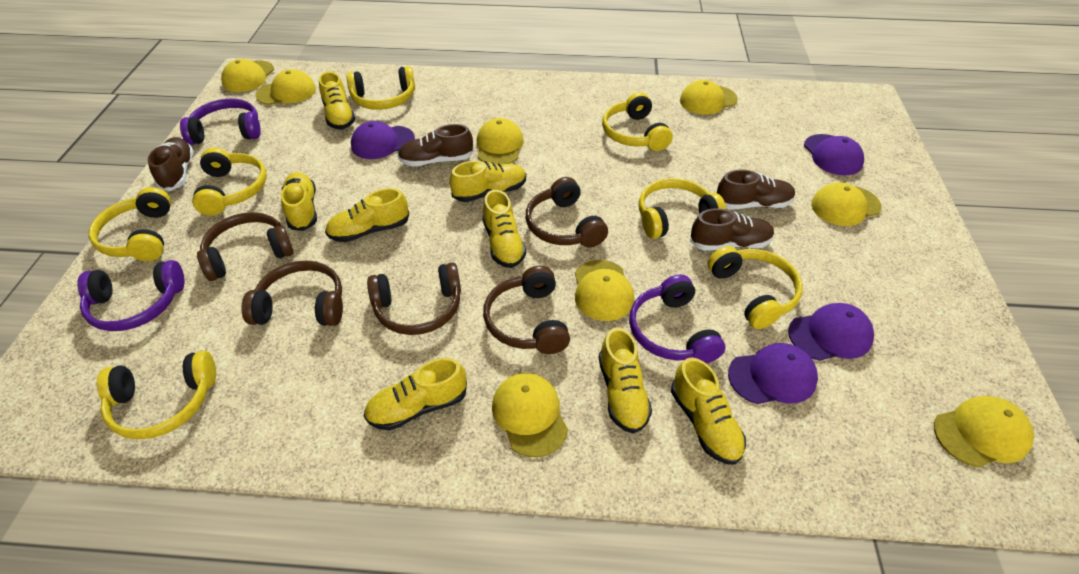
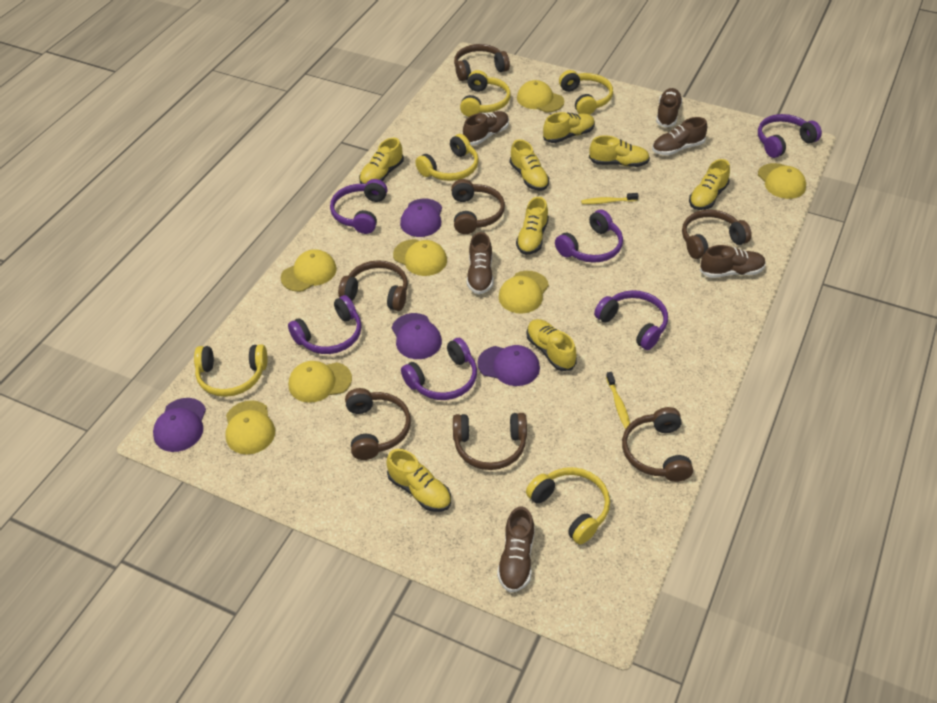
brown headphones: 5 -> 7
brown shoe: 4 -> 6
purple headphones: 3 -> 6
yellow cap: 8 -> 7
yellow headphones: 7 -> 5
yellow toothbrush: 0 -> 2

